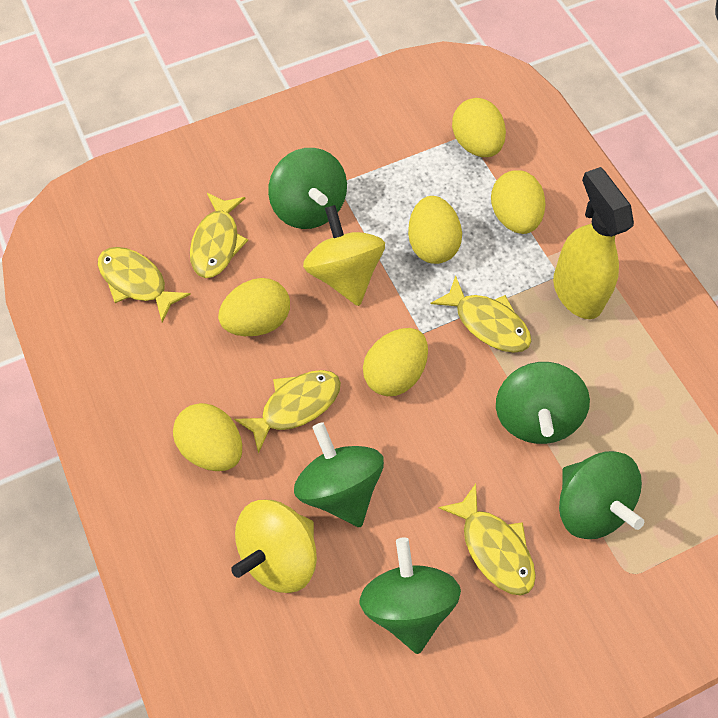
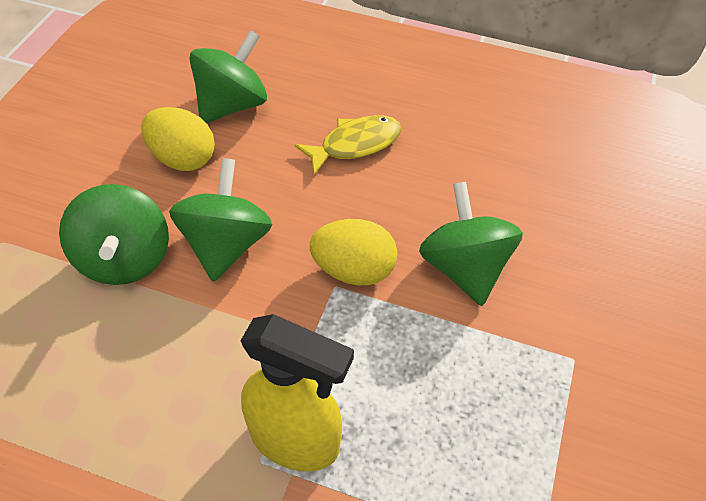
green spinning top: 5 -> 4
yellow egg: 6 -> 2
yellow fish: 5 -> 1
yellow spinning top: 2 -> 0

